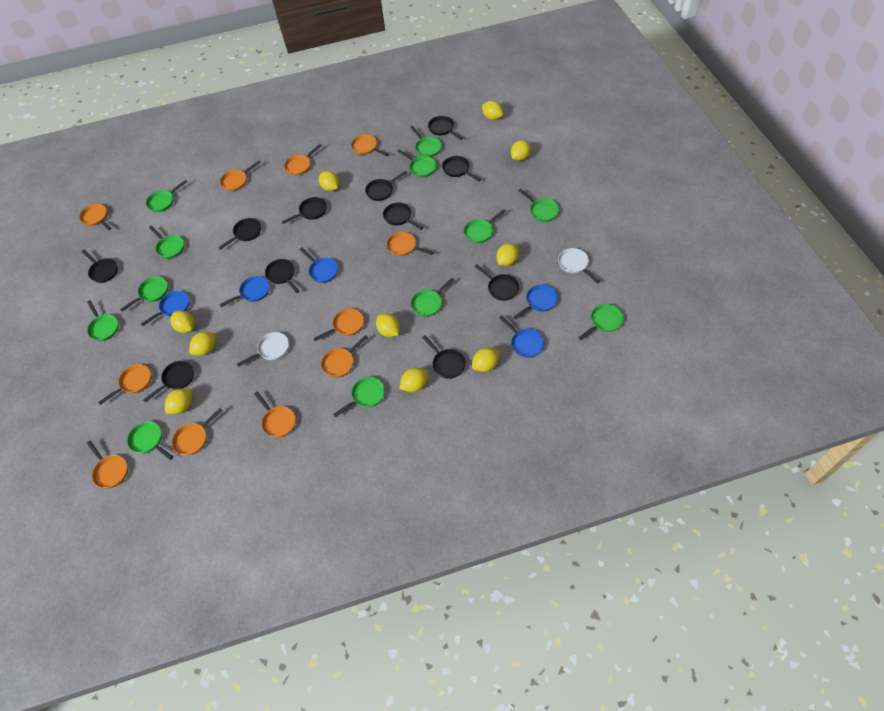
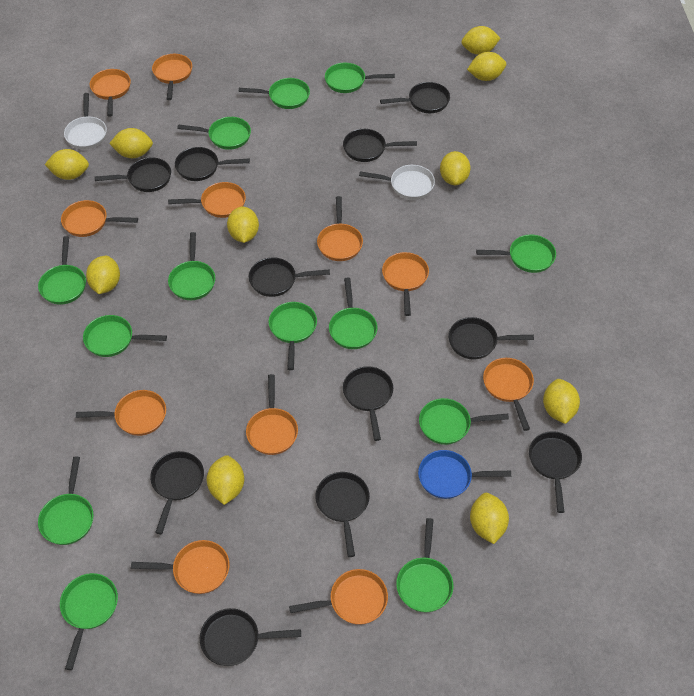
blue pan: 5 -> 1
green pan: 12 -> 13

